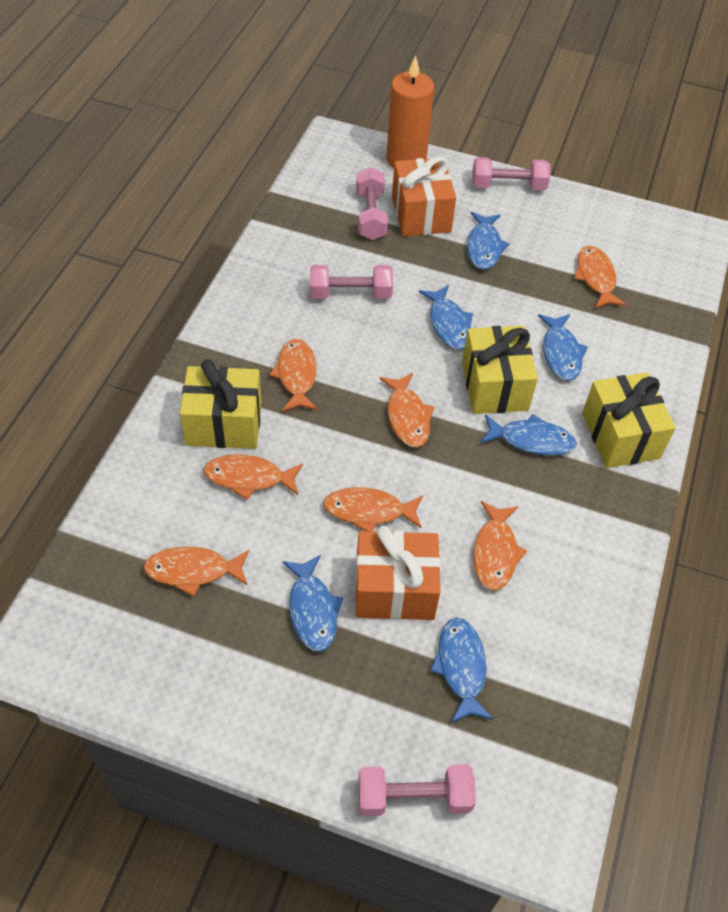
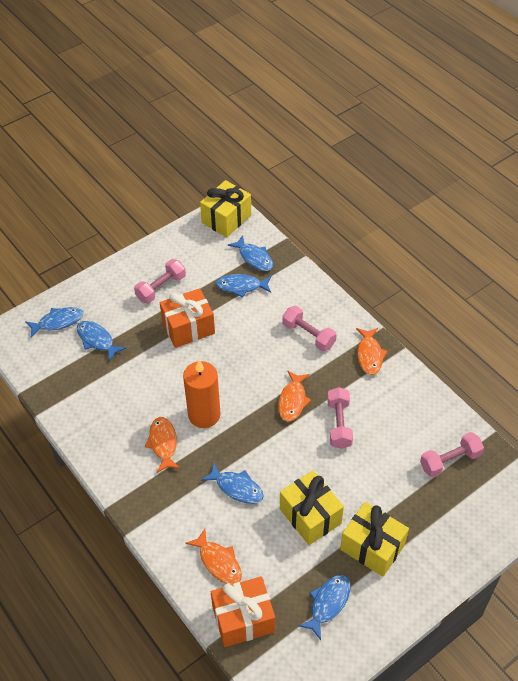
orange fish: 7 -> 4

